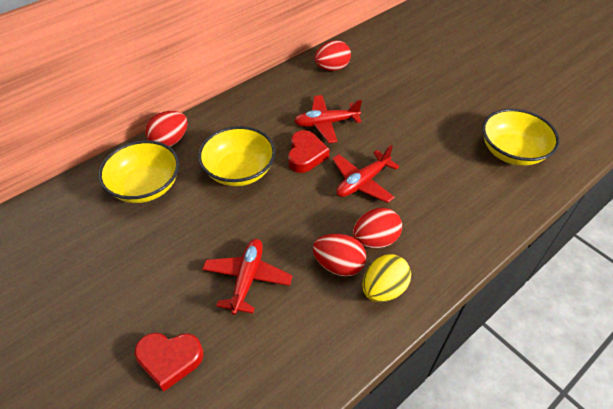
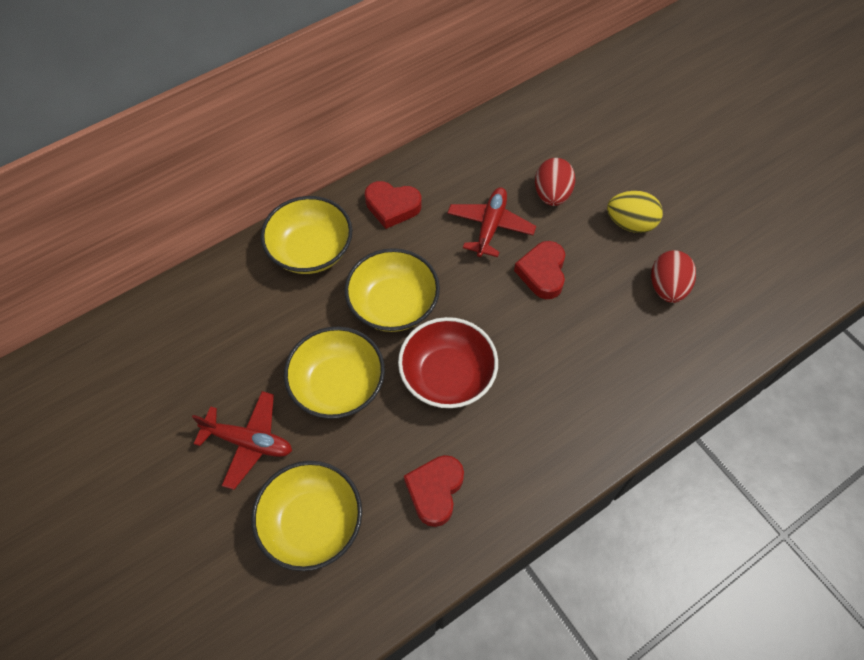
red bowl: 0 -> 1
red egg: 4 -> 2
red heart: 2 -> 3
red plane: 3 -> 2
yellow bowl: 3 -> 4

